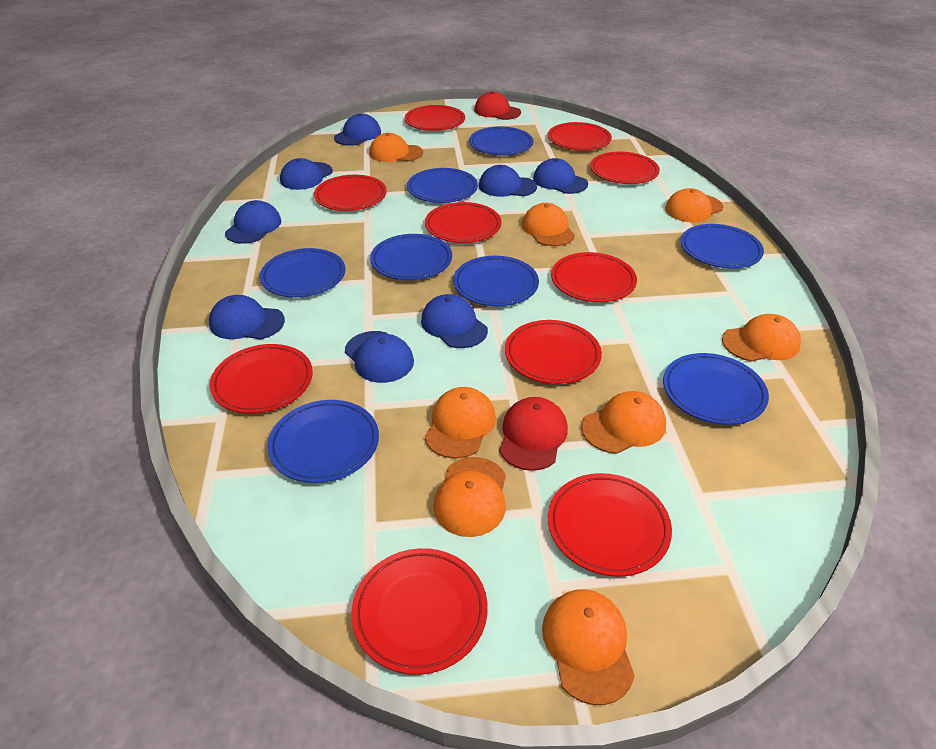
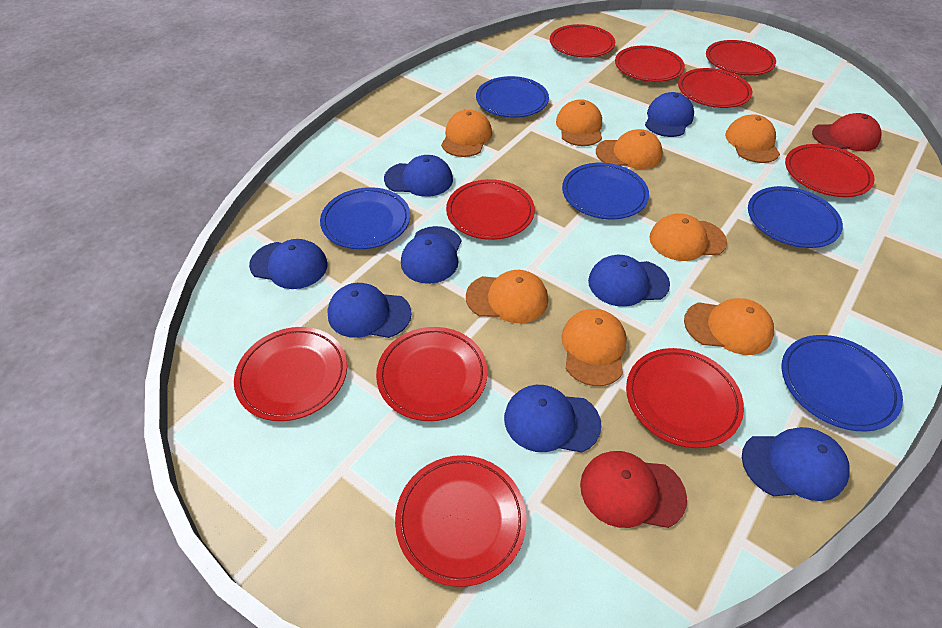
blue plate: 8 -> 5

